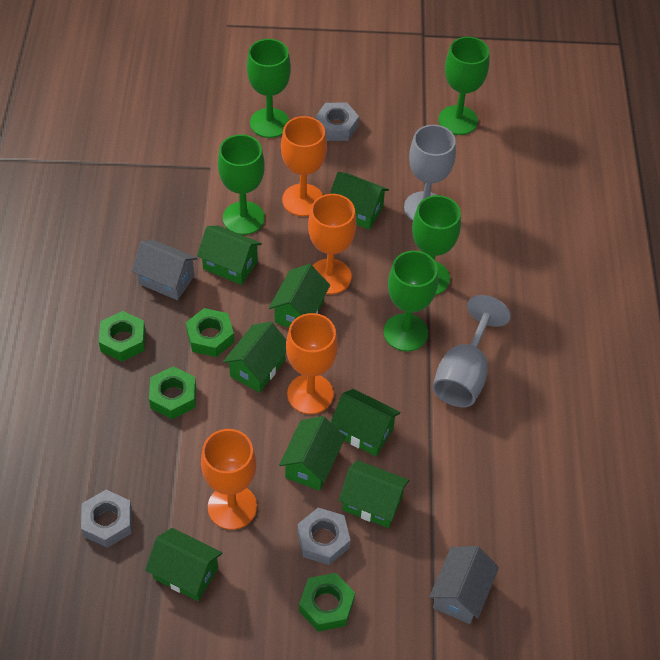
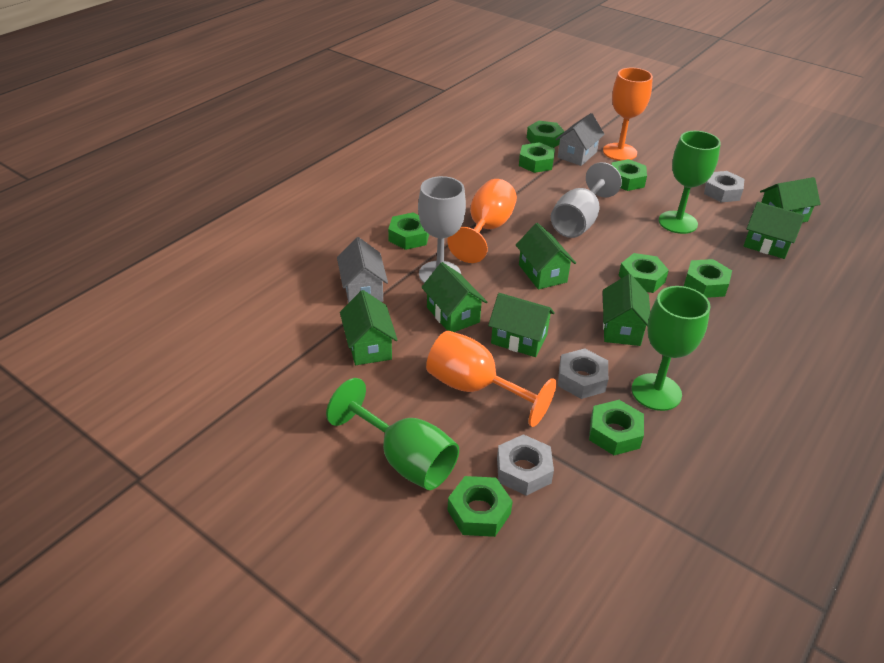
green goblet: 5 -> 3
green house: 8 -> 7
green nut: 4 -> 8
orange goblet: 4 -> 3

